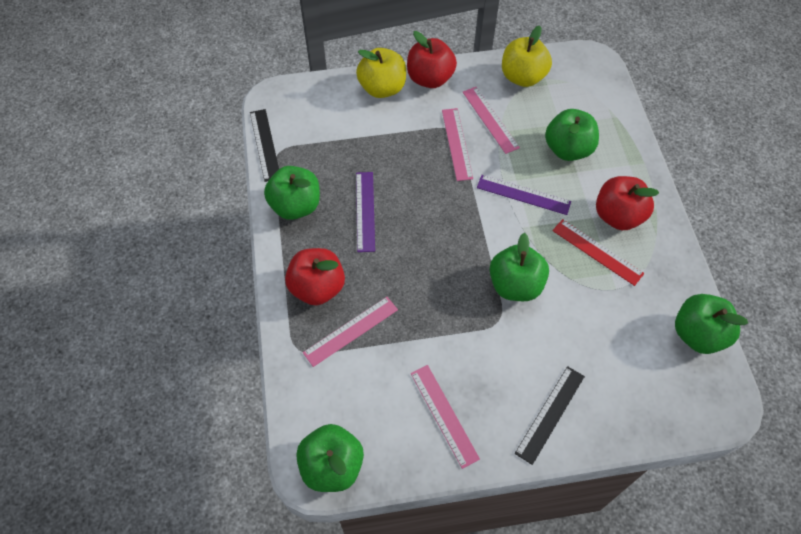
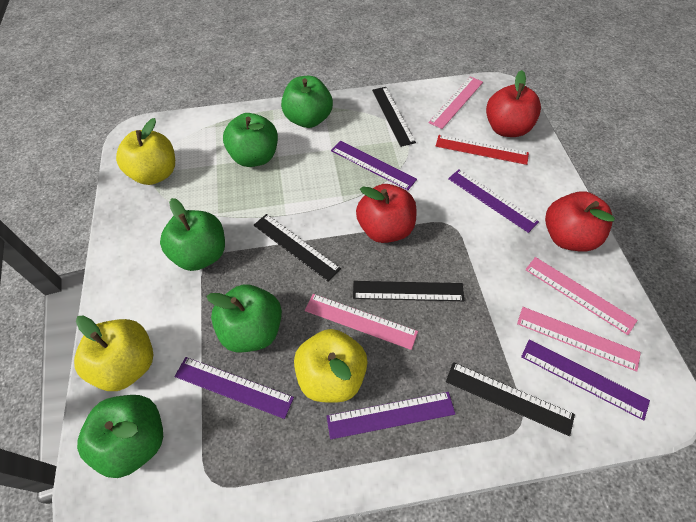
black ruler: 2 -> 4
purple ruler: 2 -> 5
yellow apple: 2 -> 3

